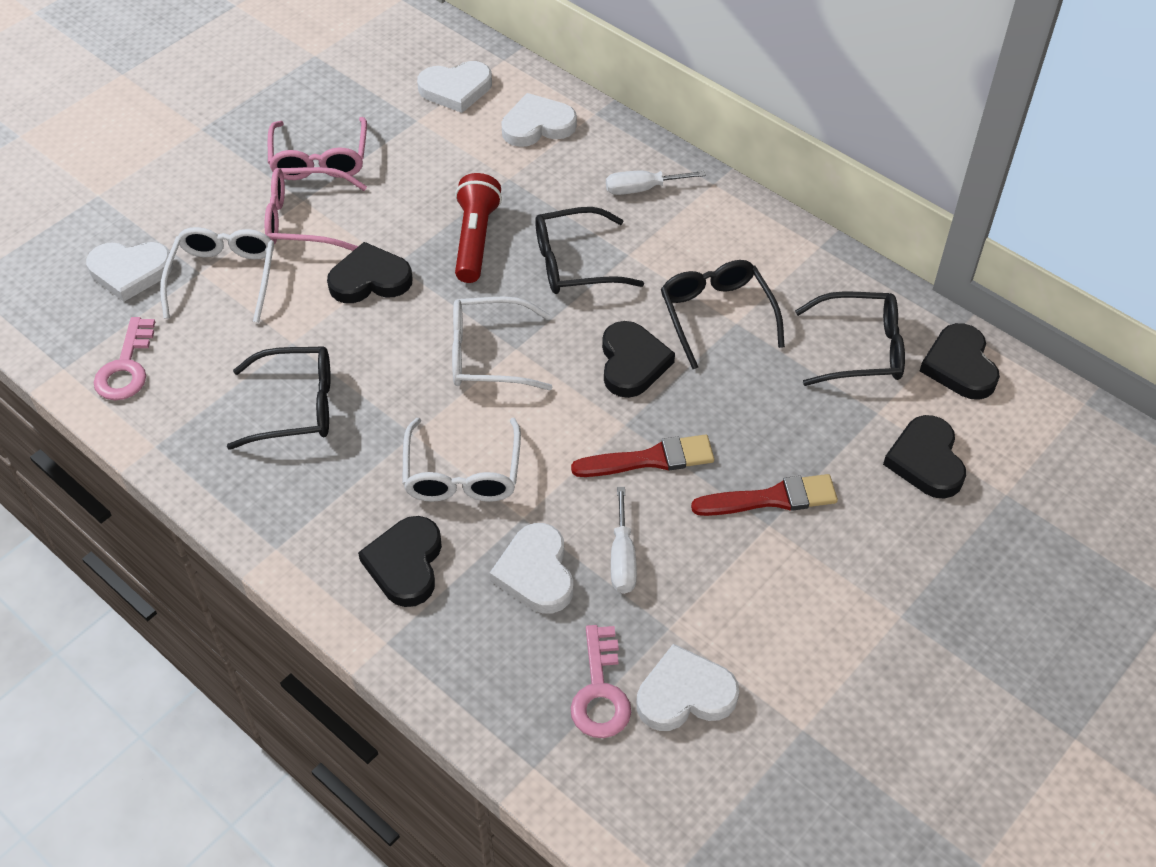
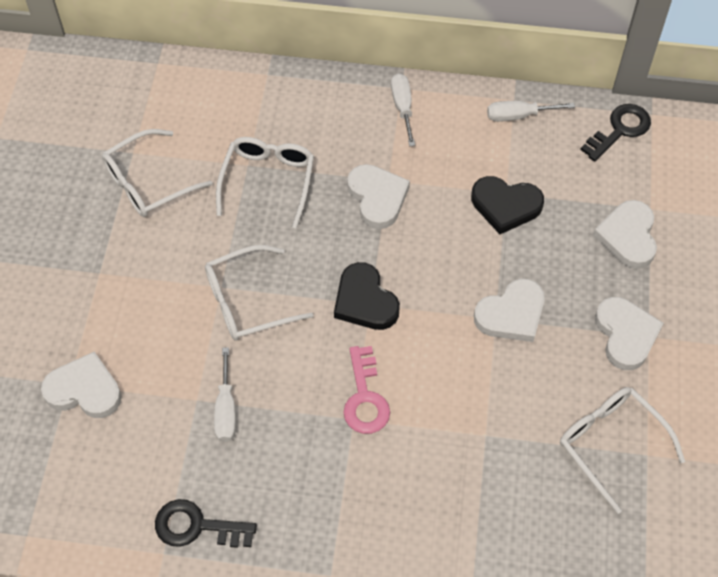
black glasses: 4 -> 0
black heart: 5 -> 2
black key: 0 -> 2
pink glasses: 2 -> 0
pink key: 2 -> 1
red brush: 2 -> 0
red flashlight: 1 -> 0
white glasses: 3 -> 4
white screwdriver: 2 -> 3

